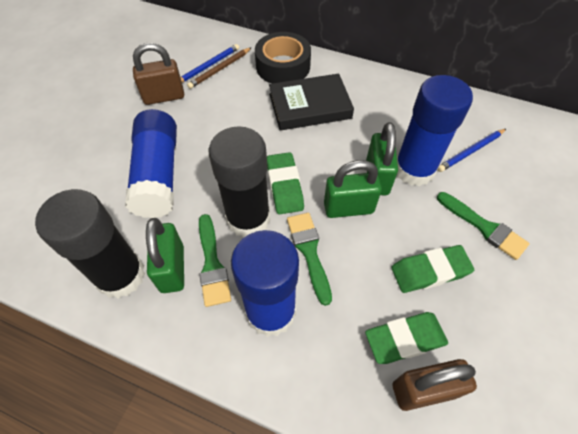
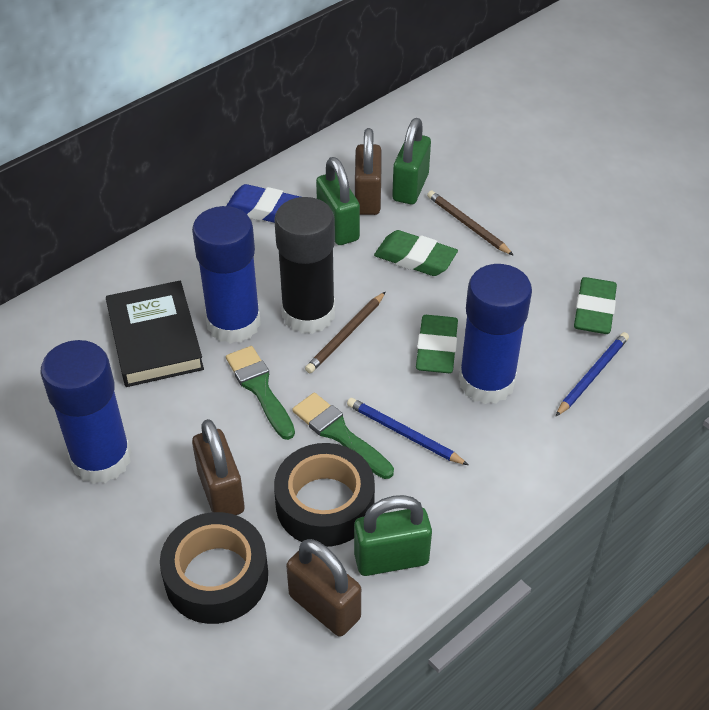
black glue stick: 2 -> 1
black tape: 1 -> 2
blue eraser: 0 -> 1
brown padlock: 2 -> 3
brown pencil: 1 -> 2
green brush: 3 -> 2

